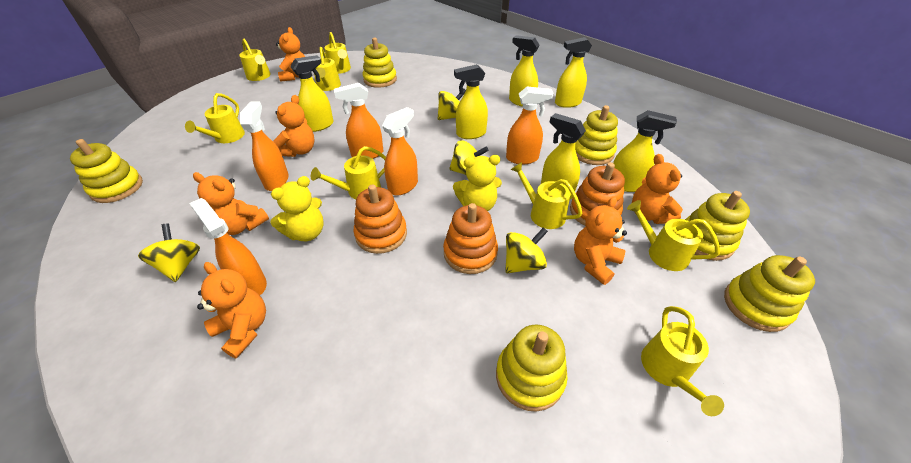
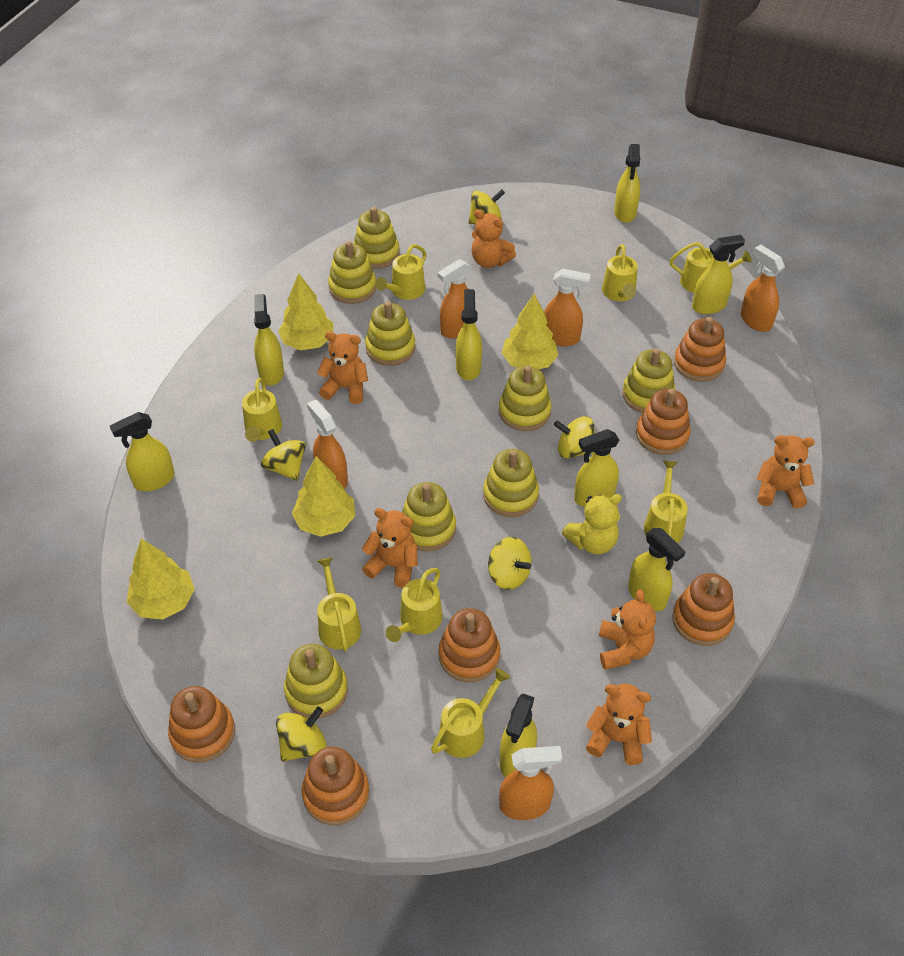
orange stacking toy: 3 -> 6
yellow spinning top: 4 -> 5
yellow spray bottle: 6 -> 8
yellow stacking toy: 6 -> 8
yellow teddy bear: 2 -> 1
yellow tree: 0 -> 4

